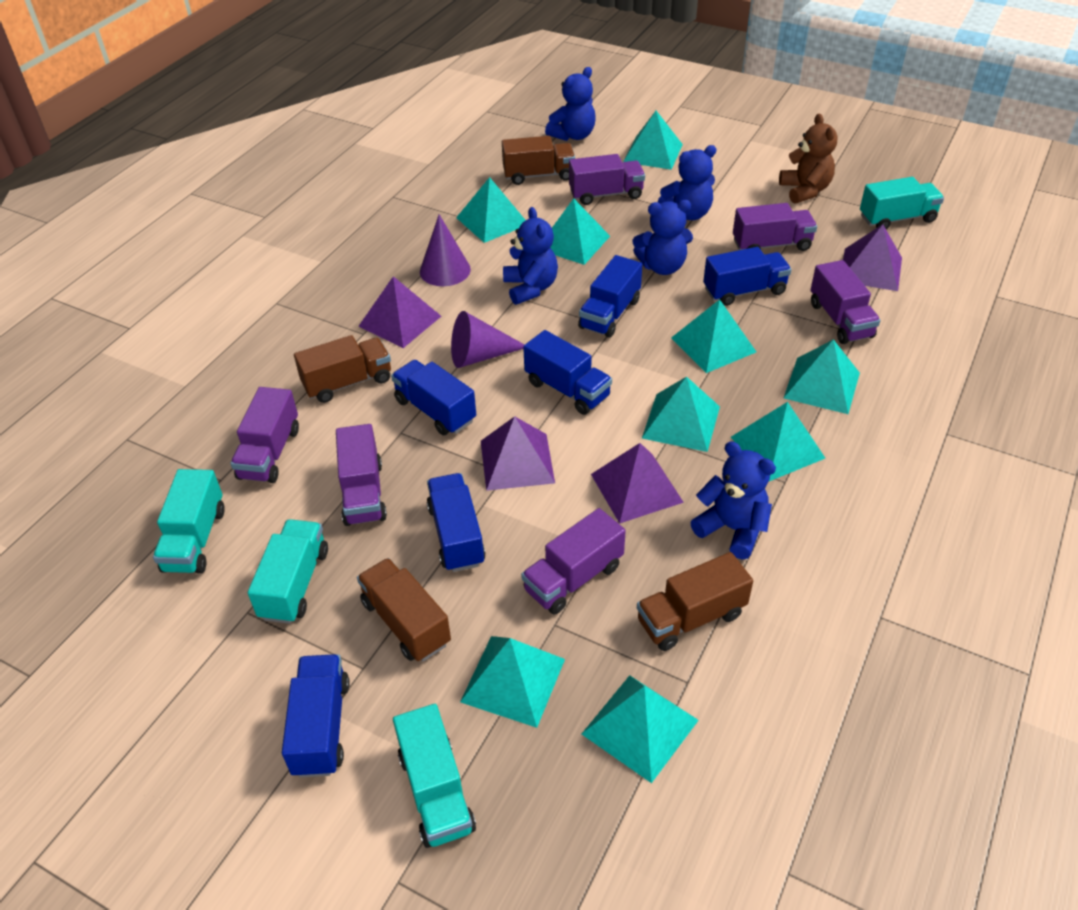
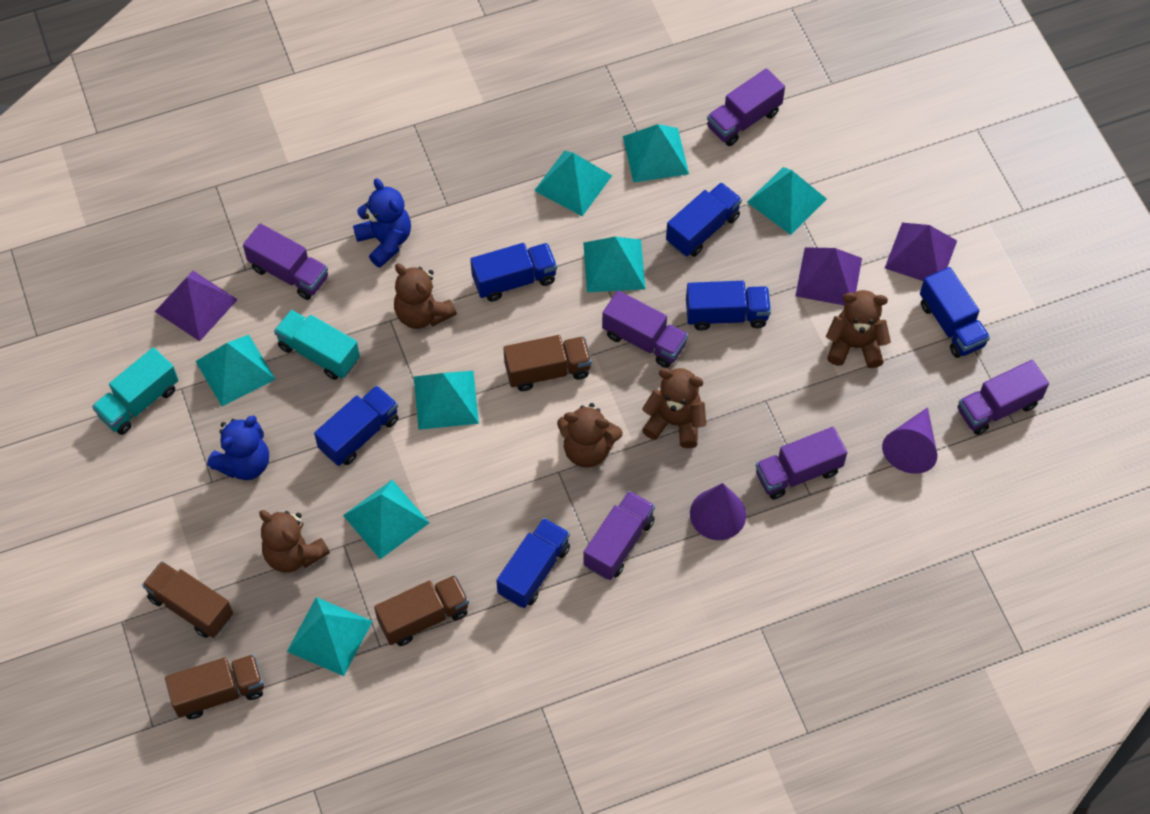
blue teddy bear: 5 -> 2
brown teddy bear: 1 -> 5
purple pyramid: 4 -> 3
turquoise pyramid: 9 -> 8
turquoise truck: 4 -> 2

